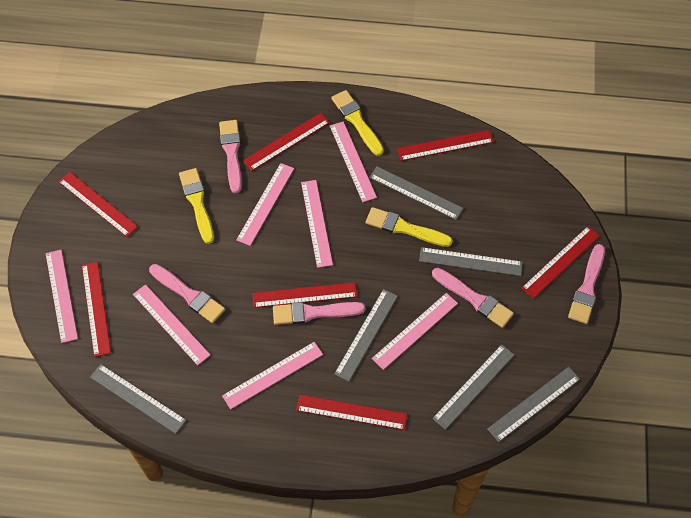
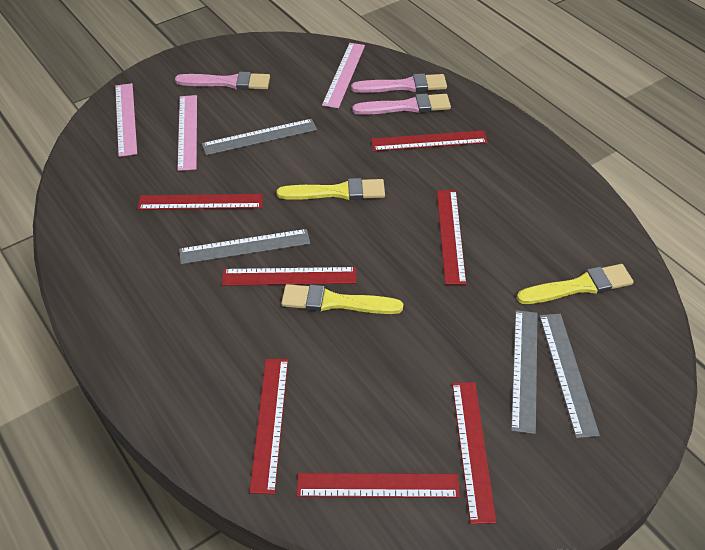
grey ruler: 6 -> 4
pink brush: 5 -> 3
pink ruler: 7 -> 3

